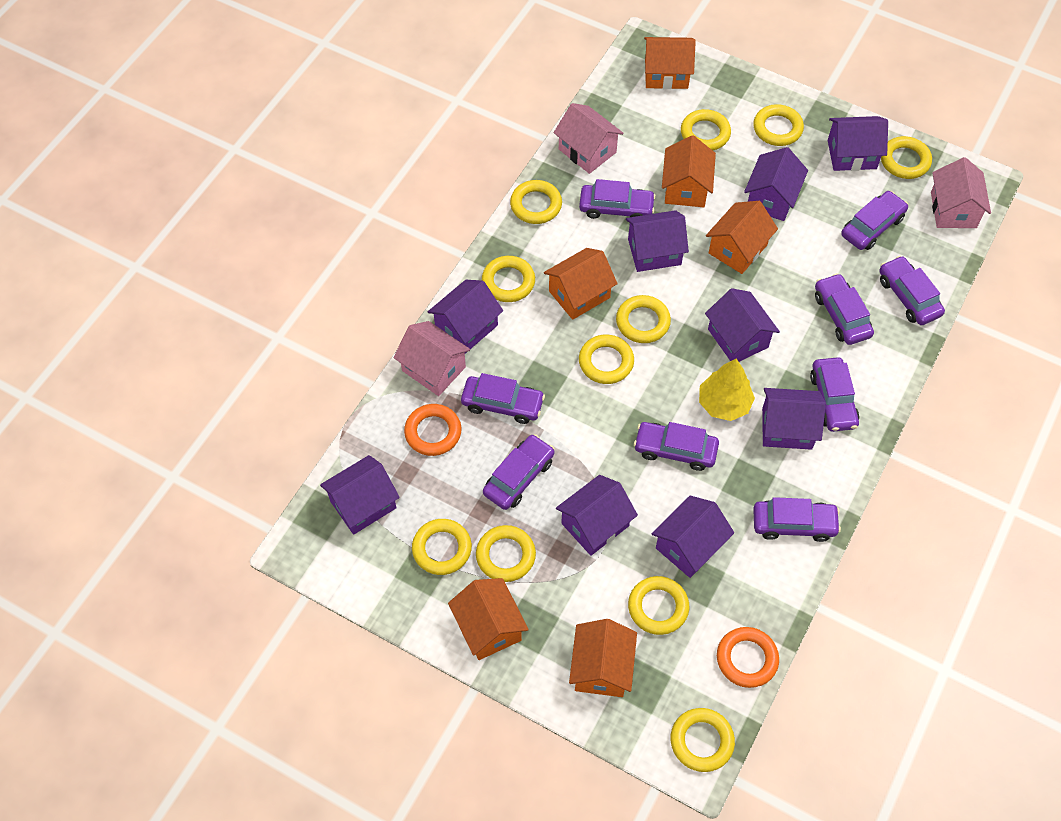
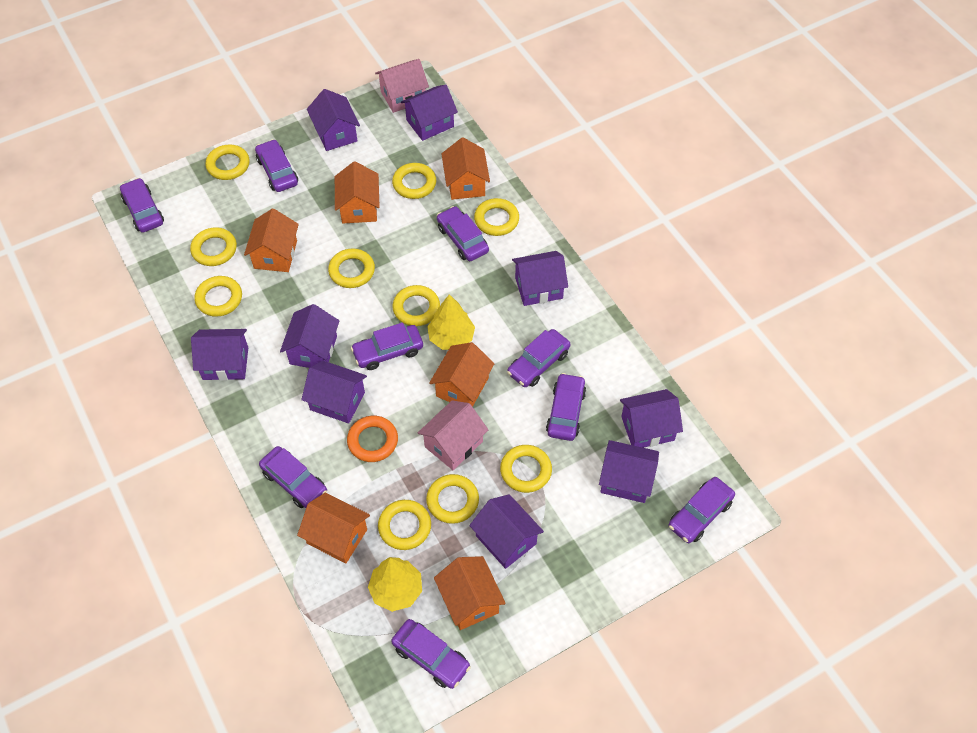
orange ring: 2 -> 1
pink house: 3 -> 2
yellow ring: 11 -> 10
yellow tree: 1 -> 2

